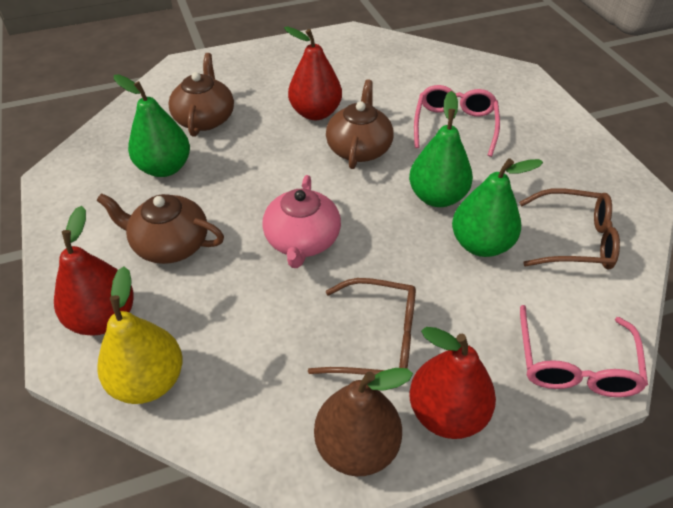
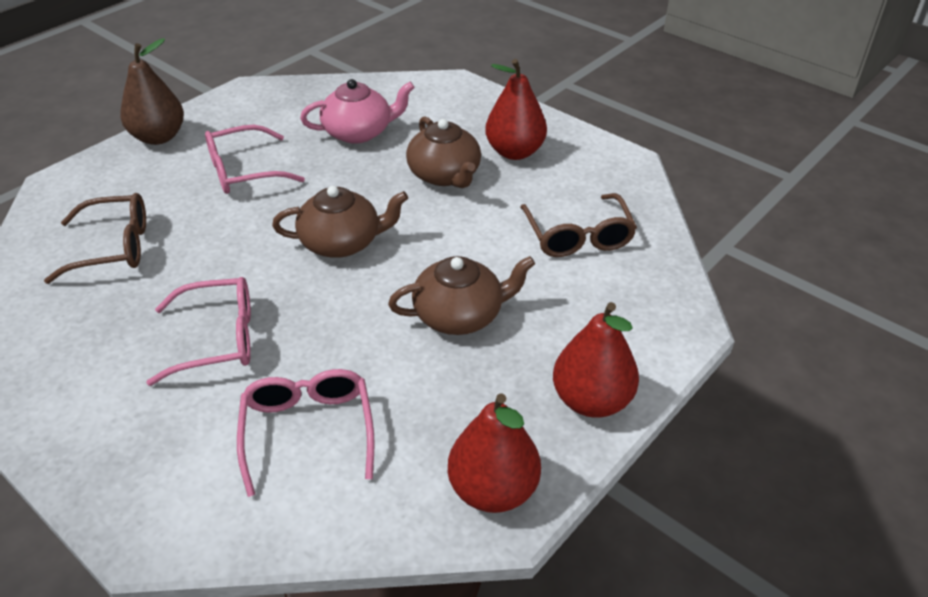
green pear: 3 -> 0
pink glasses: 2 -> 3
yellow pear: 1 -> 0

